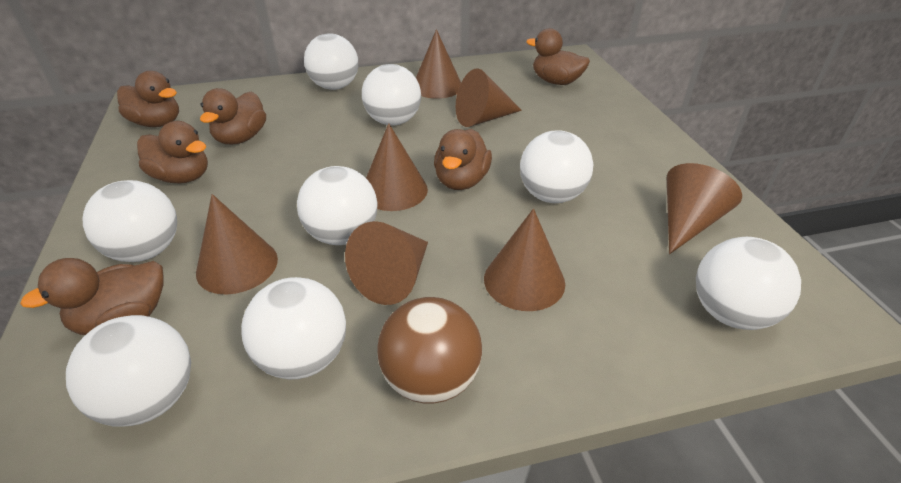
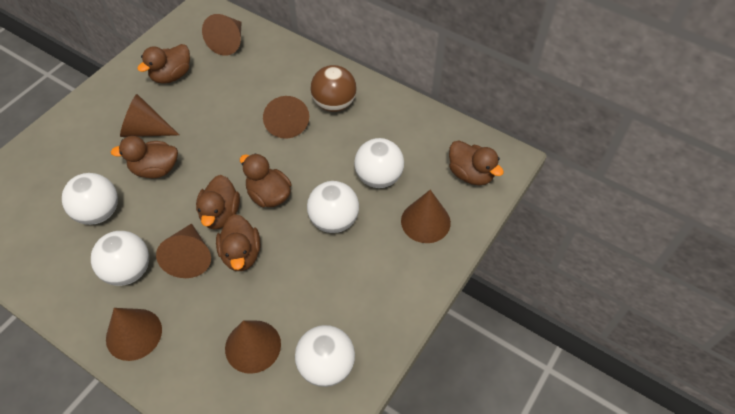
white ball: 8 -> 5

